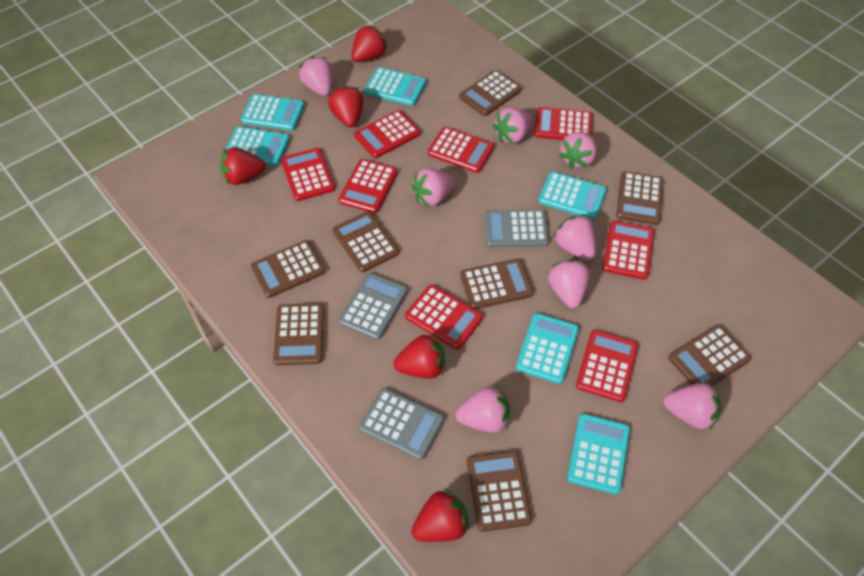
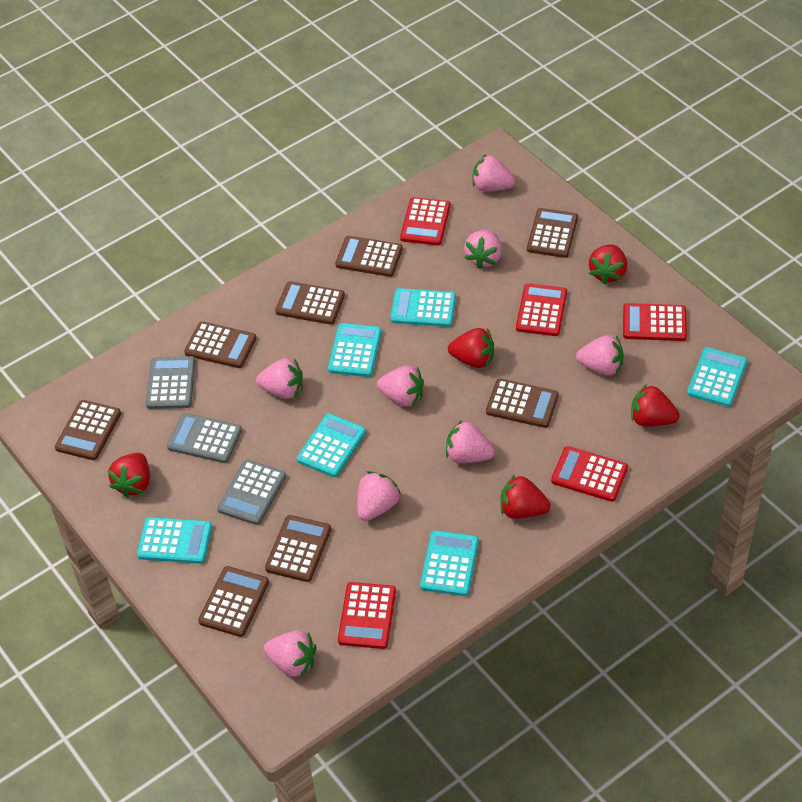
red calculator: 8 -> 5

